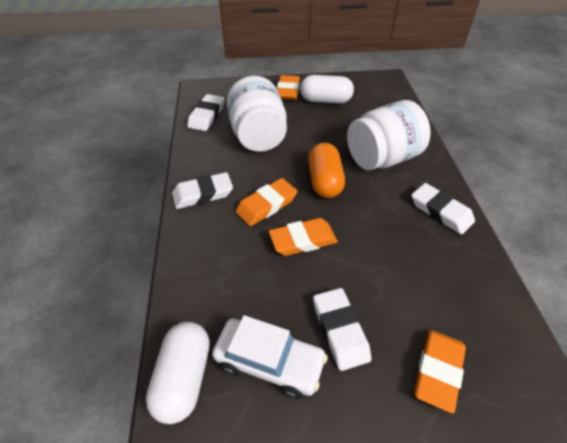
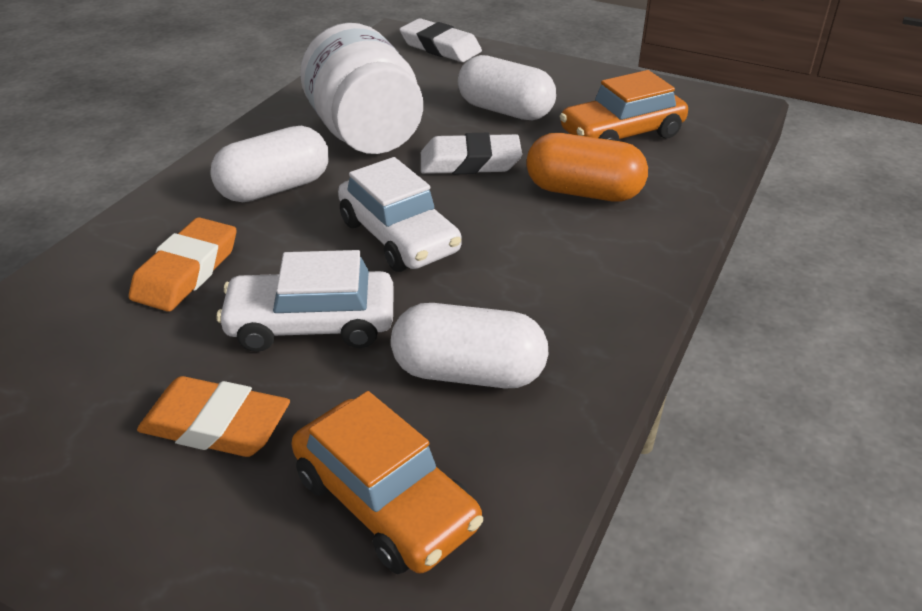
orange car: 0 -> 2
orange eraser: 4 -> 2
white capsule: 2 -> 3
white car: 1 -> 2
white eraser: 4 -> 2
white jar: 2 -> 1

